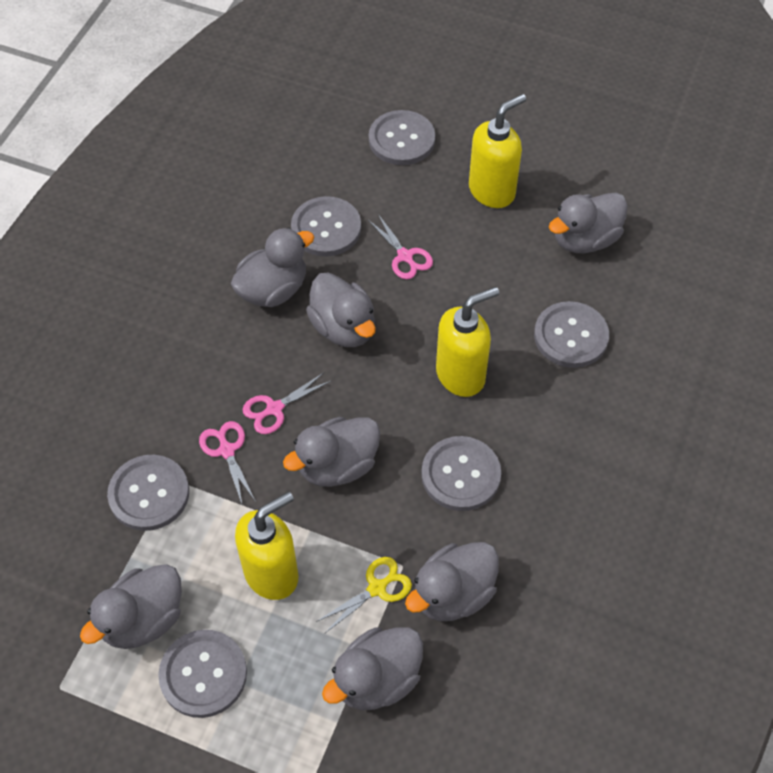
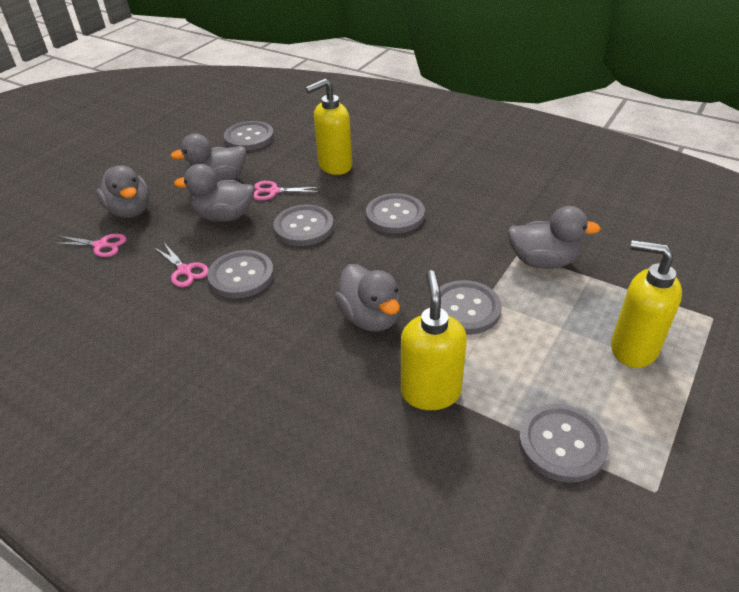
grey duck: 7 -> 5
yellow scissors: 1 -> 0

